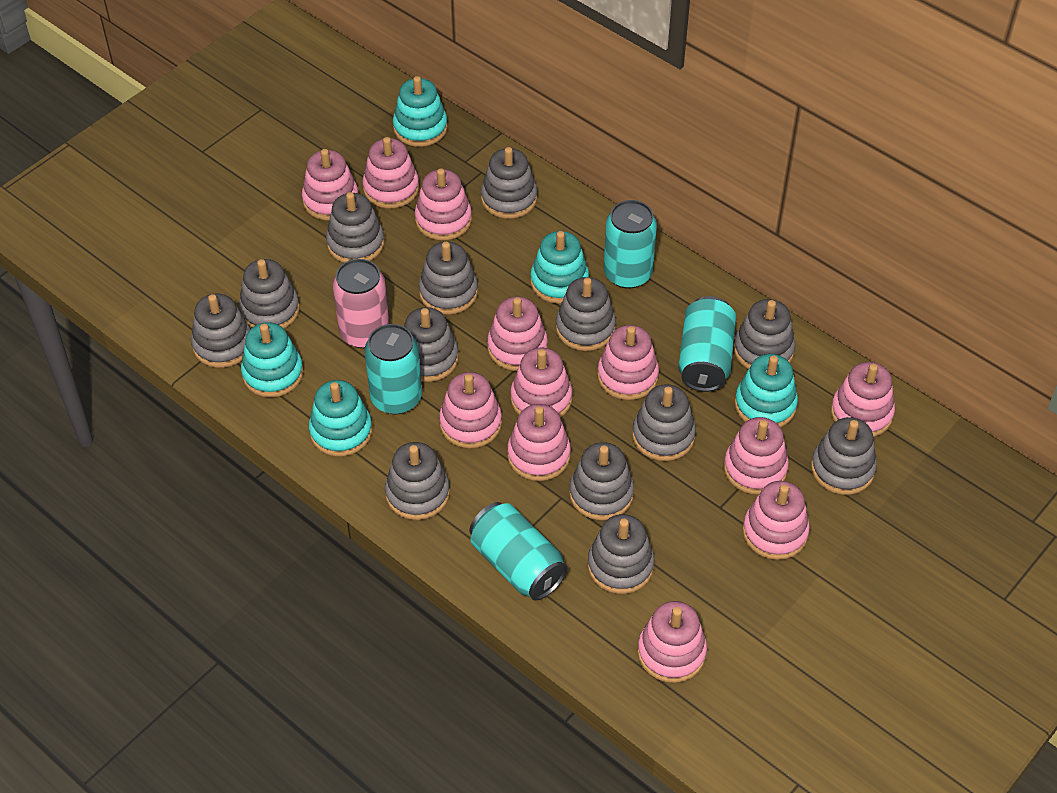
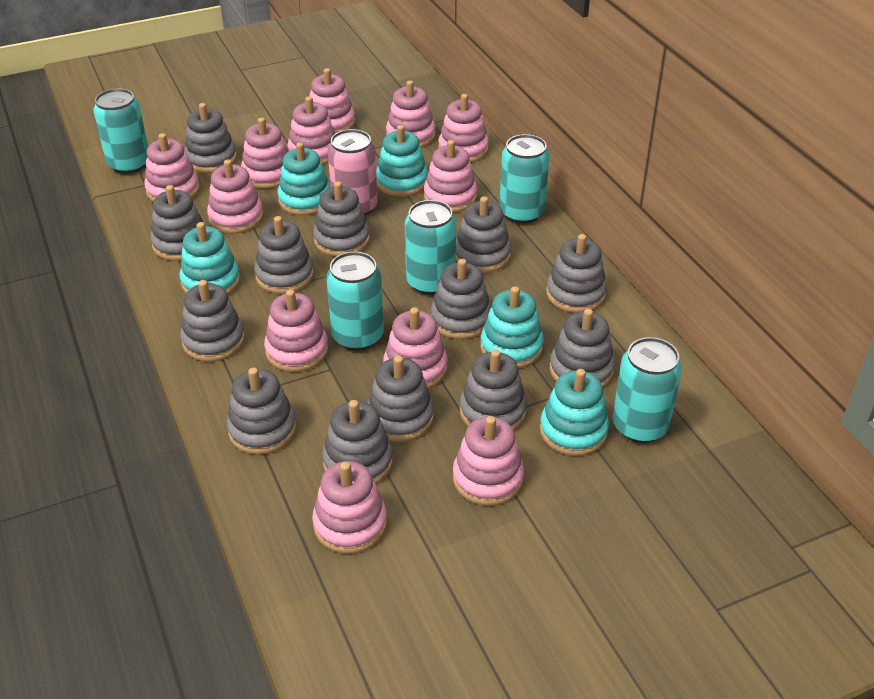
turquoise can: 4 -> 5

